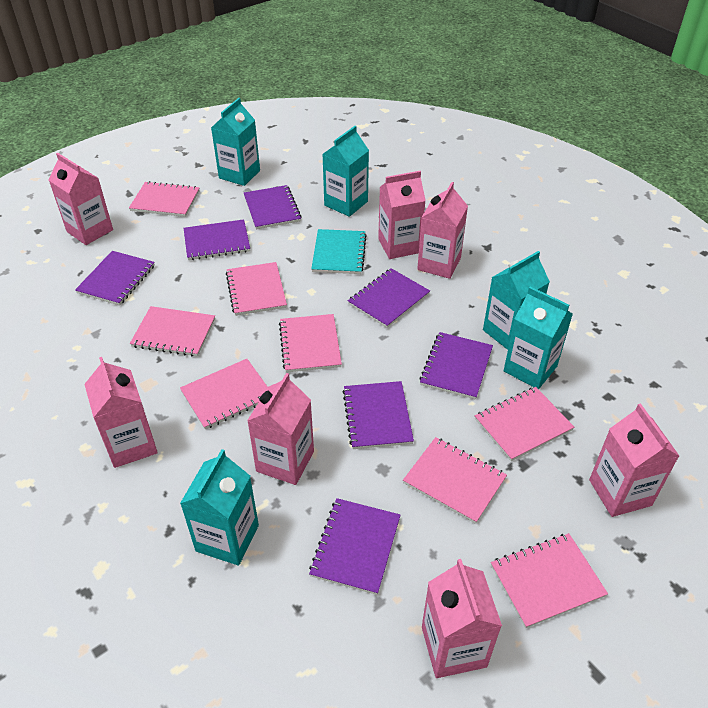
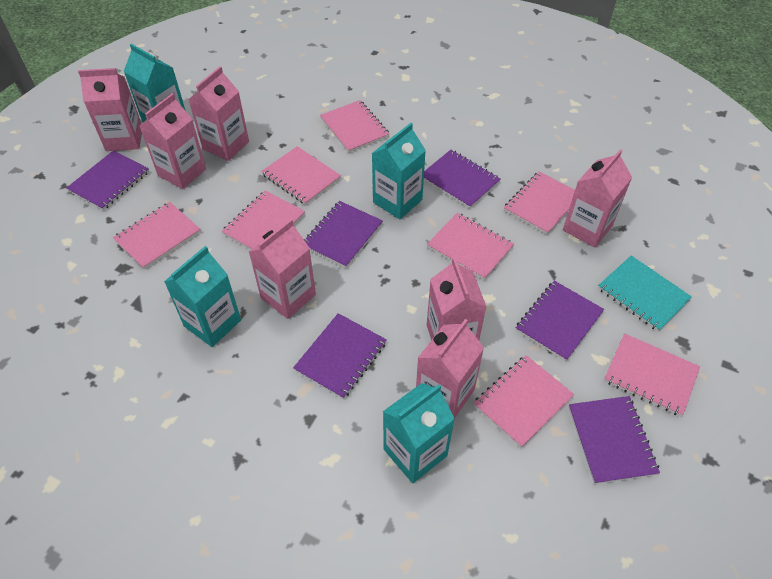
purple notebook: 7 -> 6
turquoise carton: 5 -> 4

